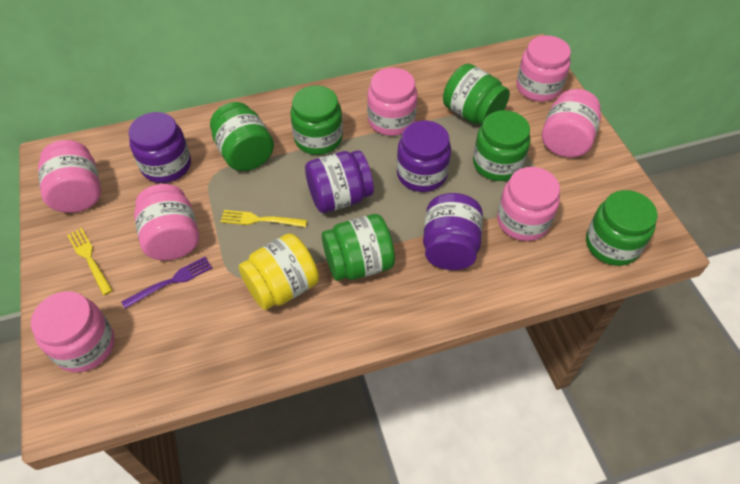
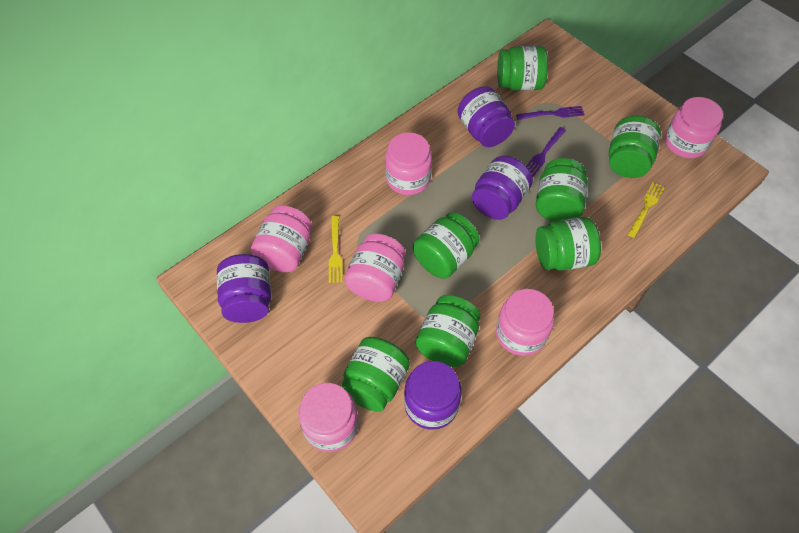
green jar: 6 -> 7
pink jar: 7 -> 6
purple fork: 1 -> 2
yellow jar: 1 -> 0

